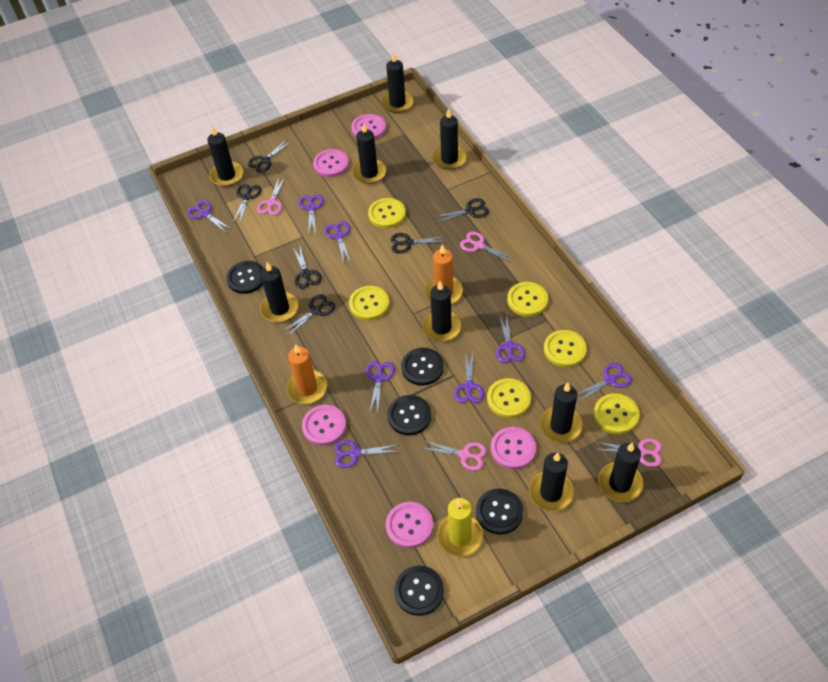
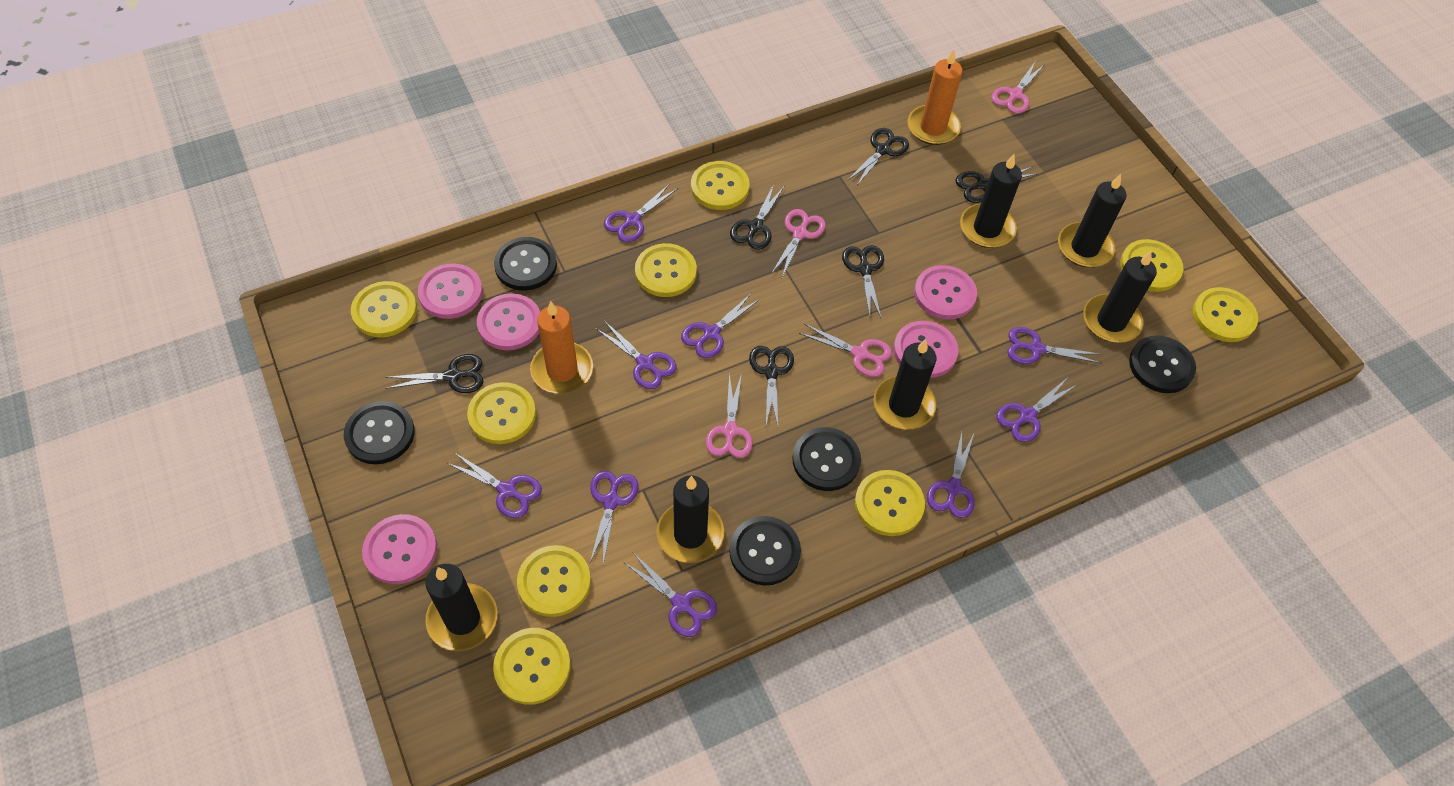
black candle: 9 -> 6
purple scissors: 8 -> 9
yellow button: 6 -> 9
yellow candle: 1 -> 0

